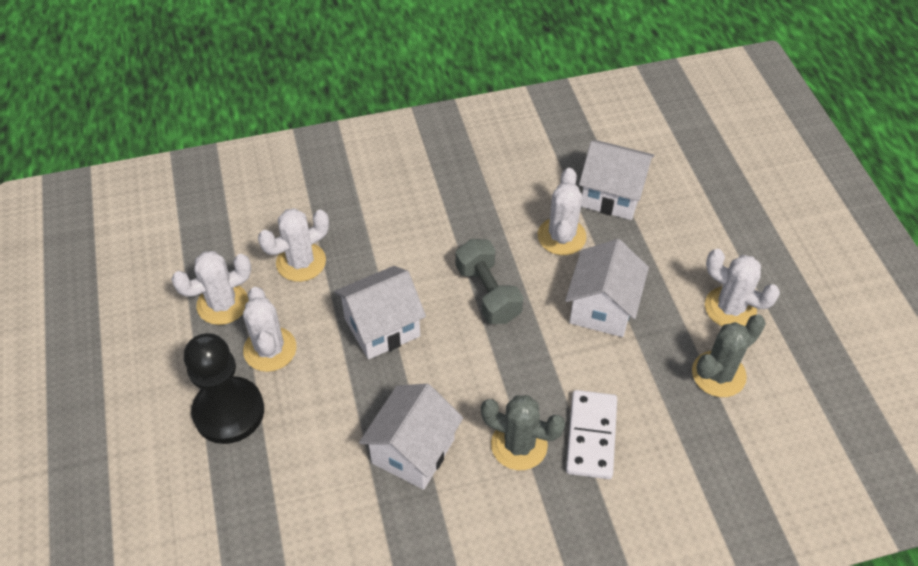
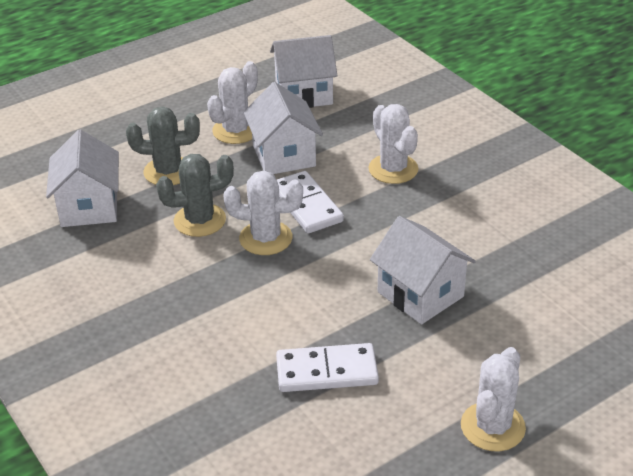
black pawn: 1 -> 0
grey dumbbell: 1 -> 0
white cactus: 5 -> 4
white domino: 1 -> 2

